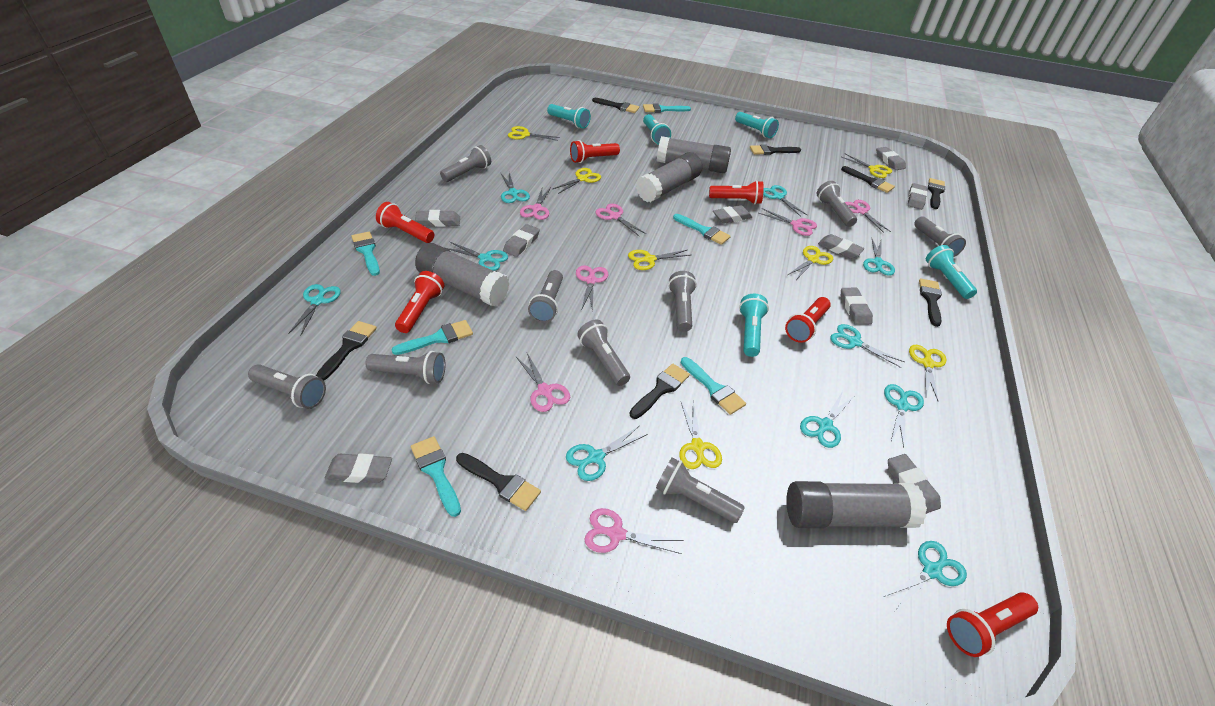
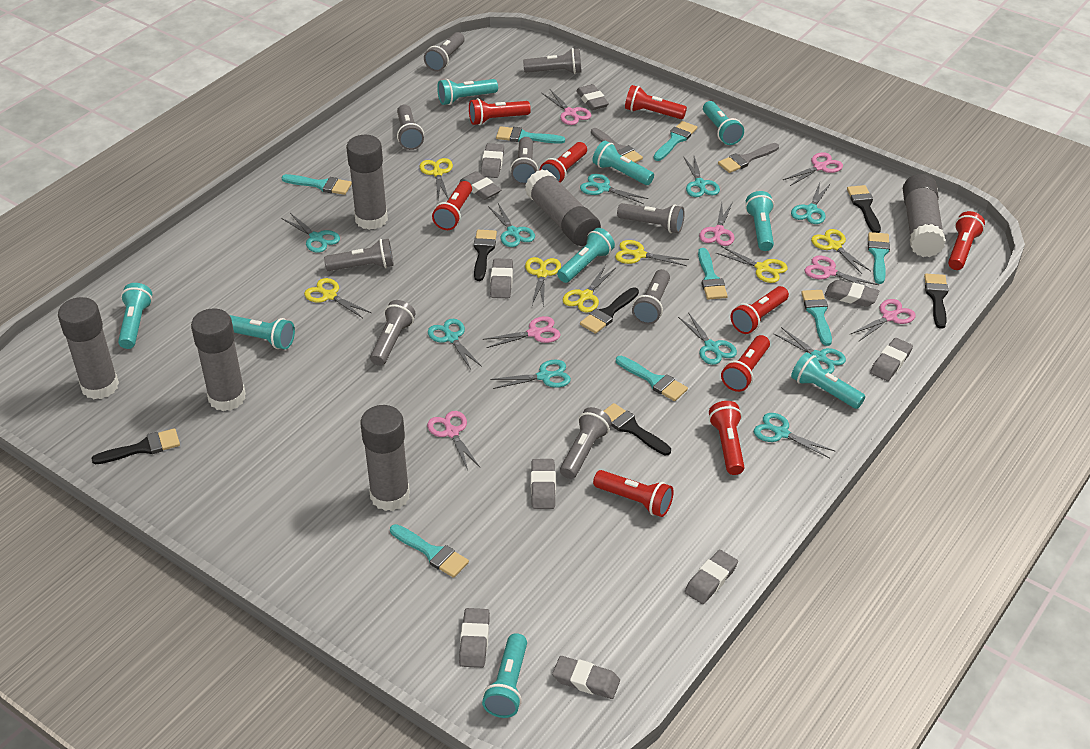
black brush: 8 -> 6
grey brush: 0 -> 2
grey eraser: 9 -> 10
grey glue stick: 4 -> 6
red flashlight: 6 -> 9
turquoise brush: 6 -> 8
turquoise flashlight: 5 -> 9

